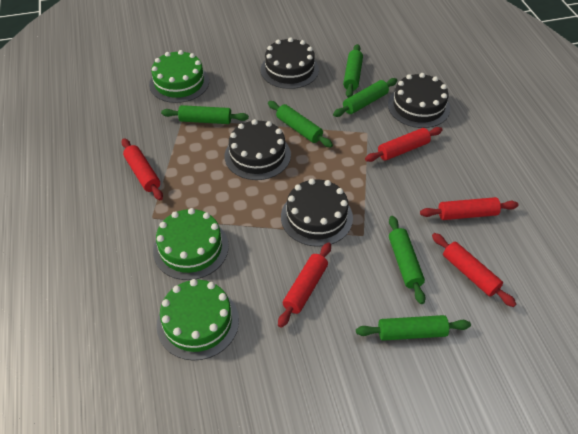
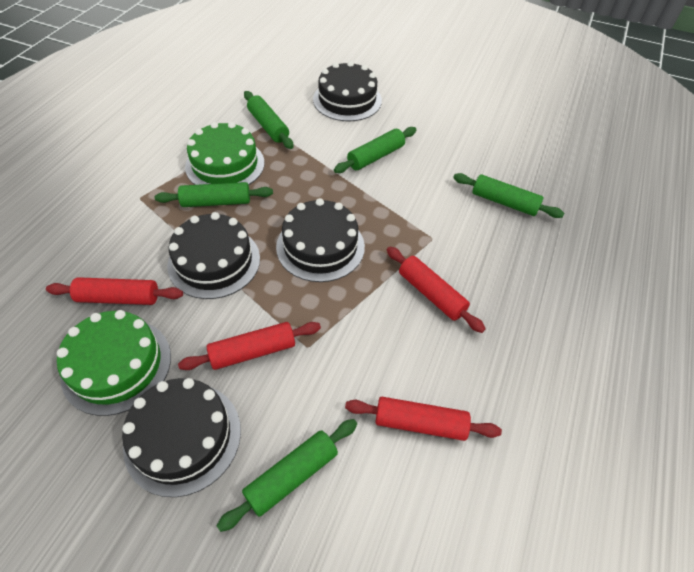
green cake: 3 -> 2
green rolling pin: 6 -> 5
red rolling pin: 5 -> 4

